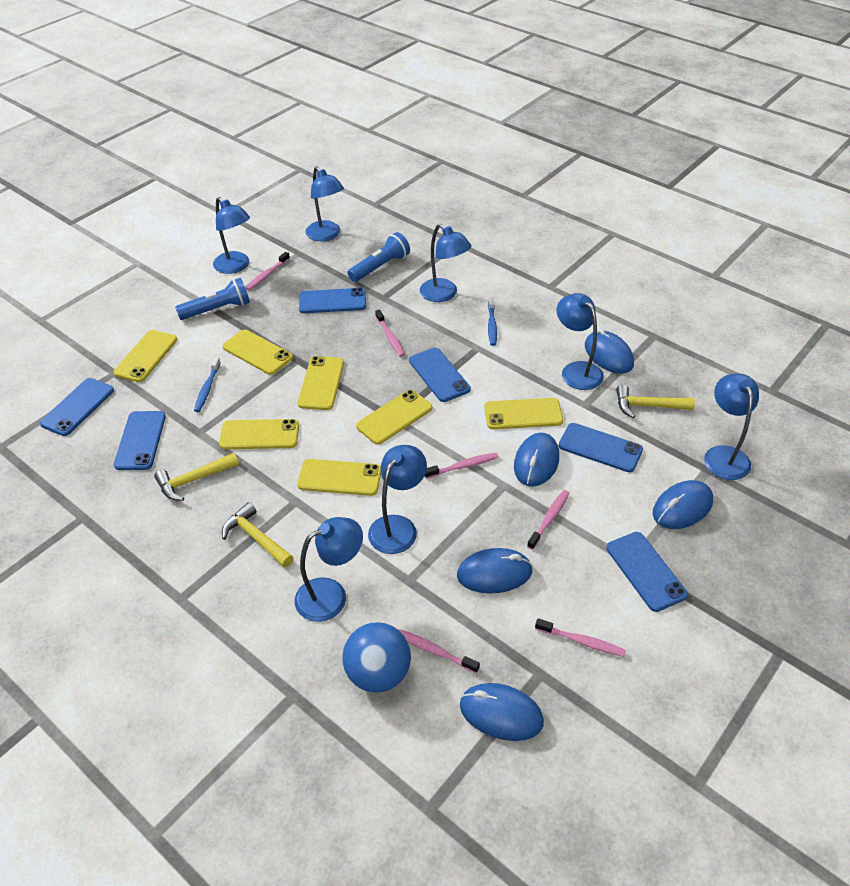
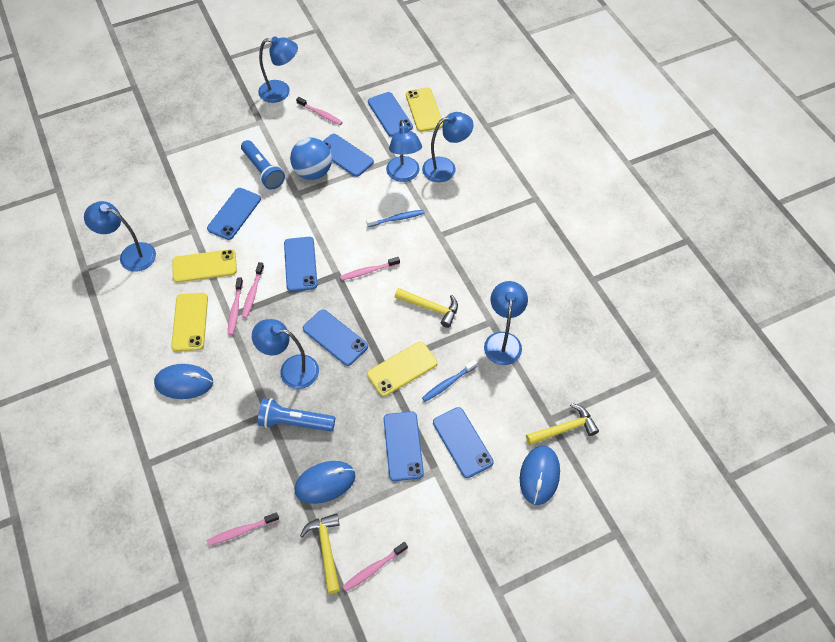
blue lamp: 7 -> 6
blue mouse: 5 -> 3
blue phone: 6 -> 7
yellow phone: 7 -> 4

